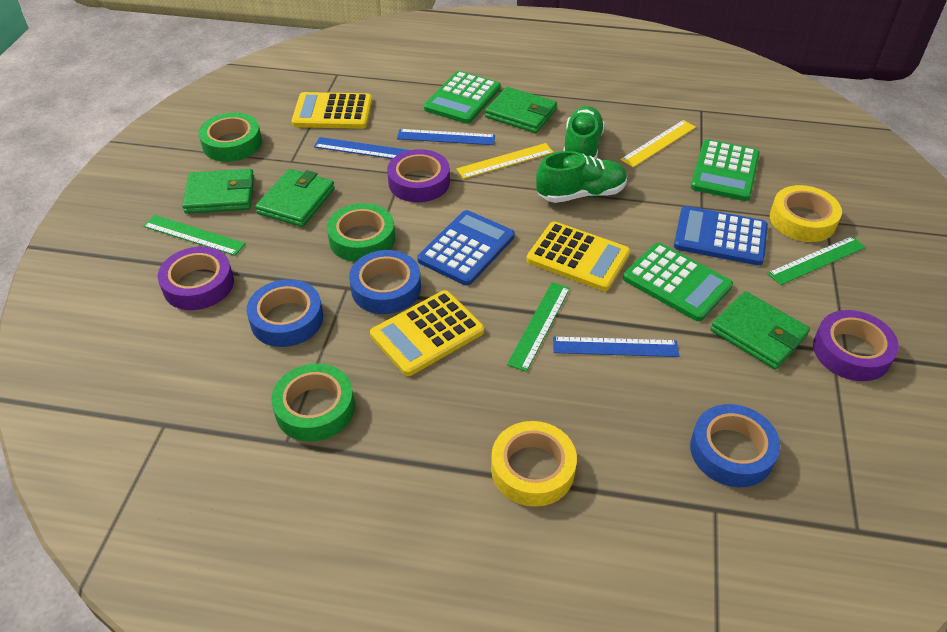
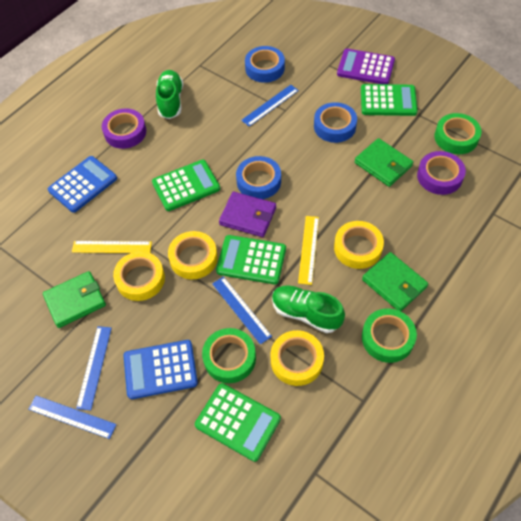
blue ruler: 3 -> 4
green calculator: 3 -> 4
green ruler: 3 -> 0
green wallet: 4 -> 3
purple calculator: 0 -> 1
purple tape: 3 -> 2
purple wallet: 0 -> 1
yellow calculator: 3 -> 0
yellow tape: 2 -> 4

